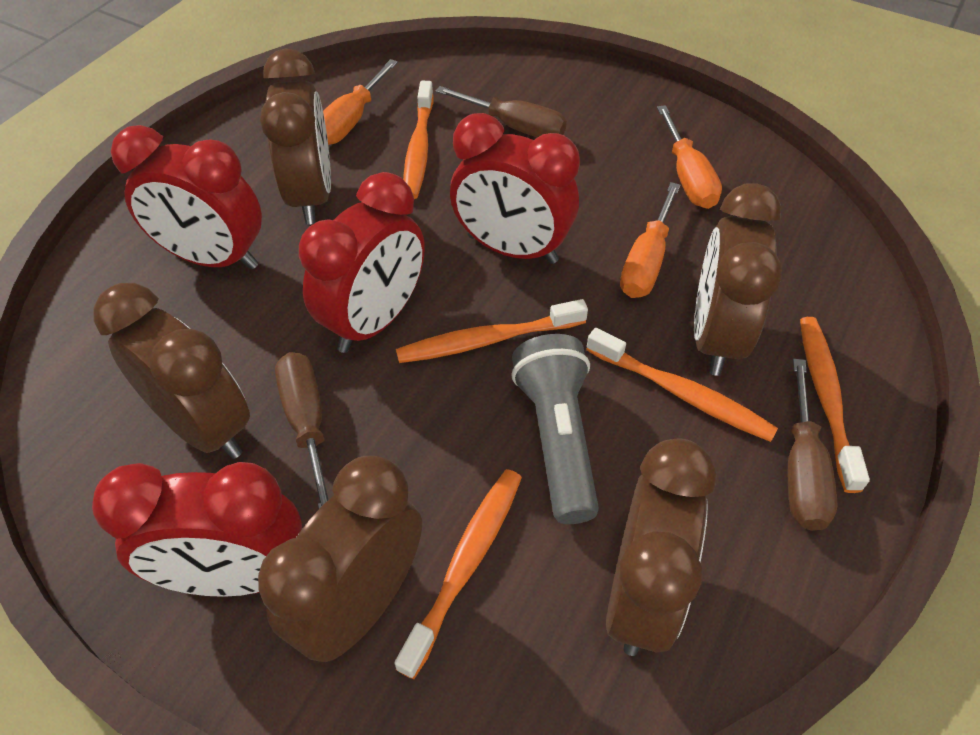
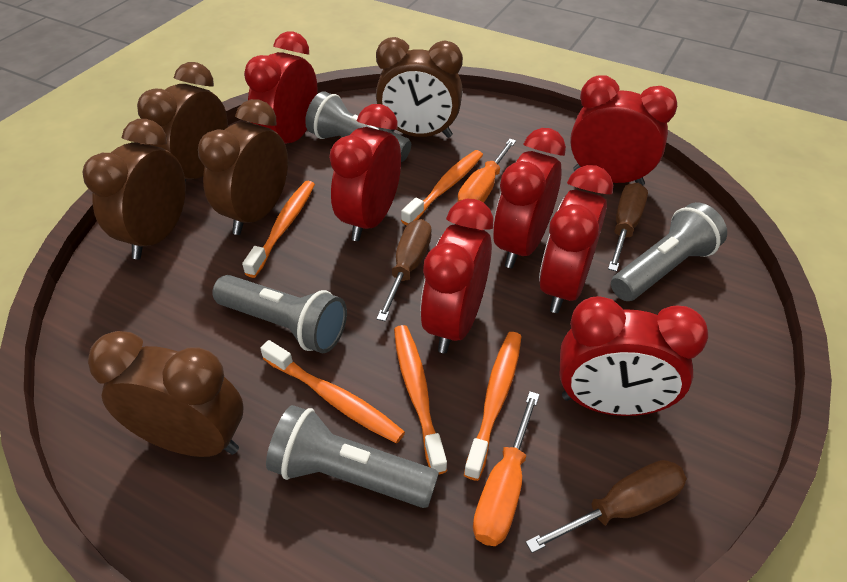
grey flashlight: 1 -> 4
orange screwdriver: 3 -> 2
red clock: 4 -> 7

